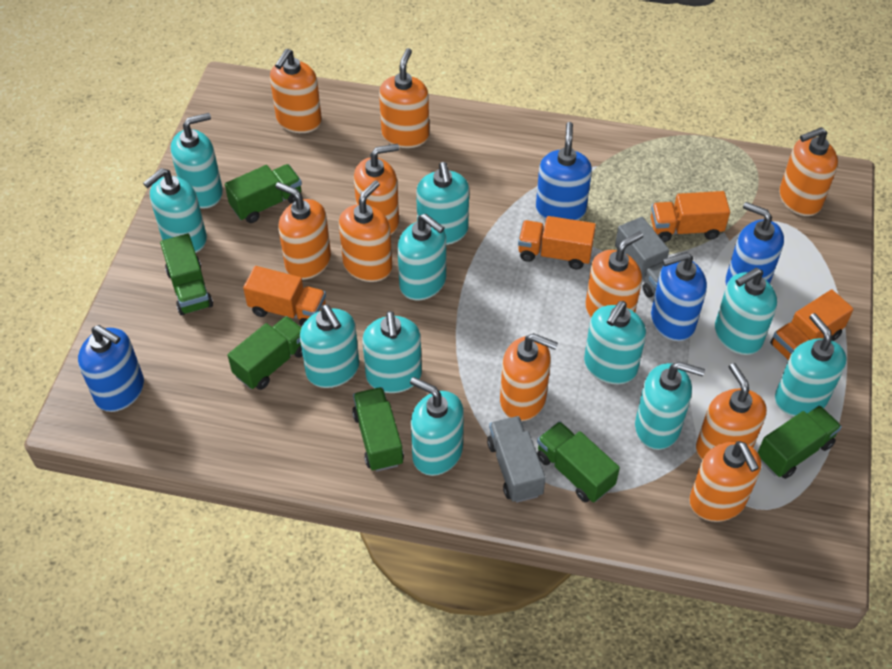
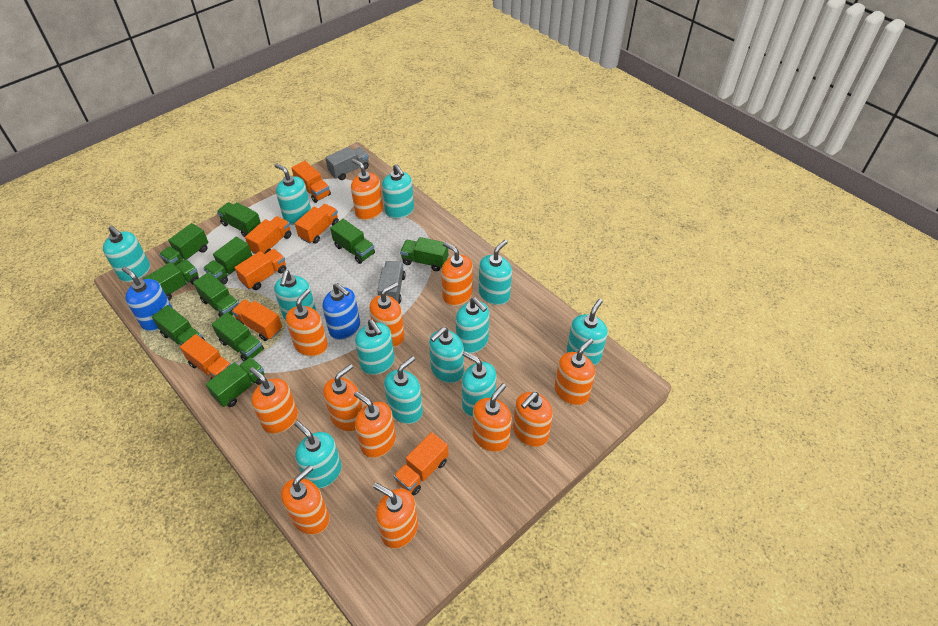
blue soap dispenser: 4 -> 2
green truck: 6 -> 10
orange soap dispenser: 10 -> 12
orange truck: 4 -> 7
turquoise soap dispenser: 11 -> 12

